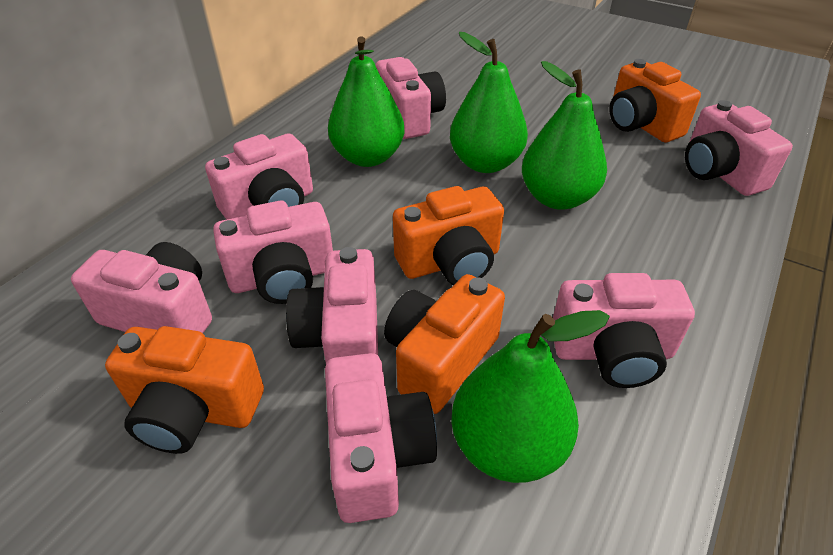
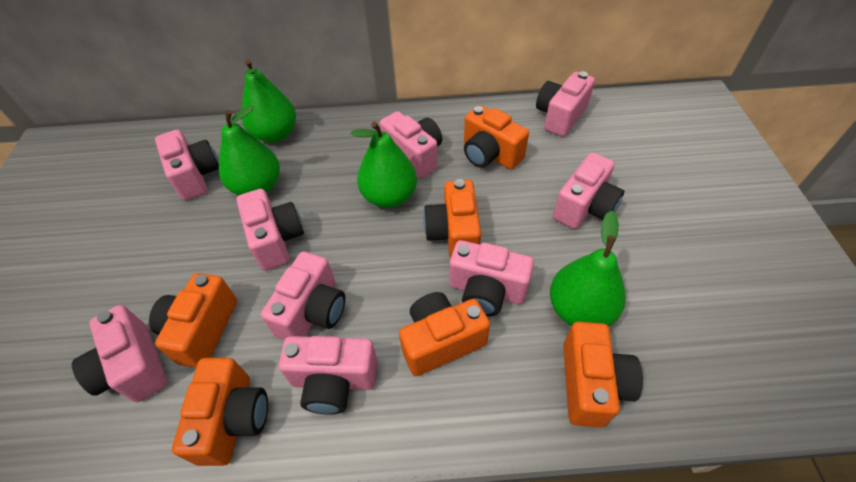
orange camera: 4 -> 6
pink camera: 8 -> 9

